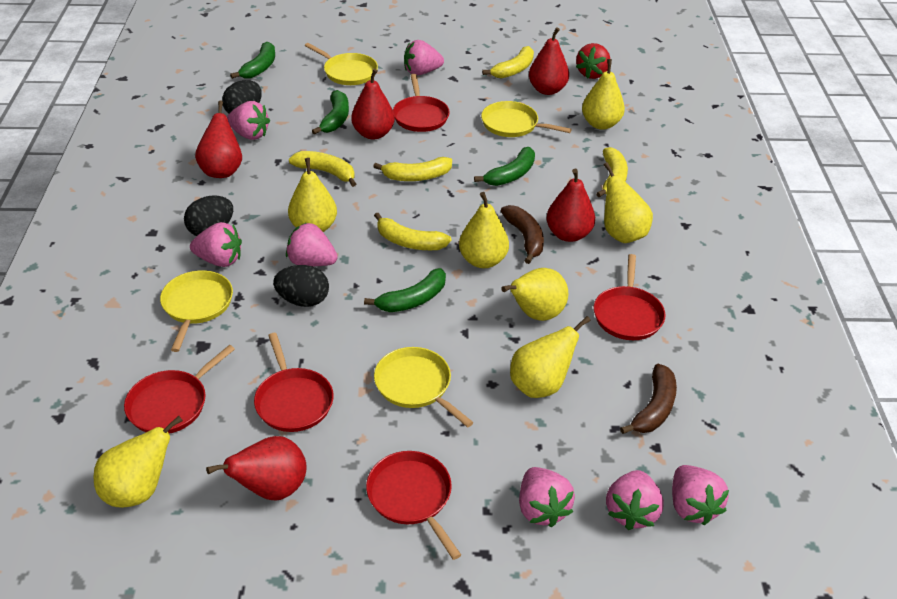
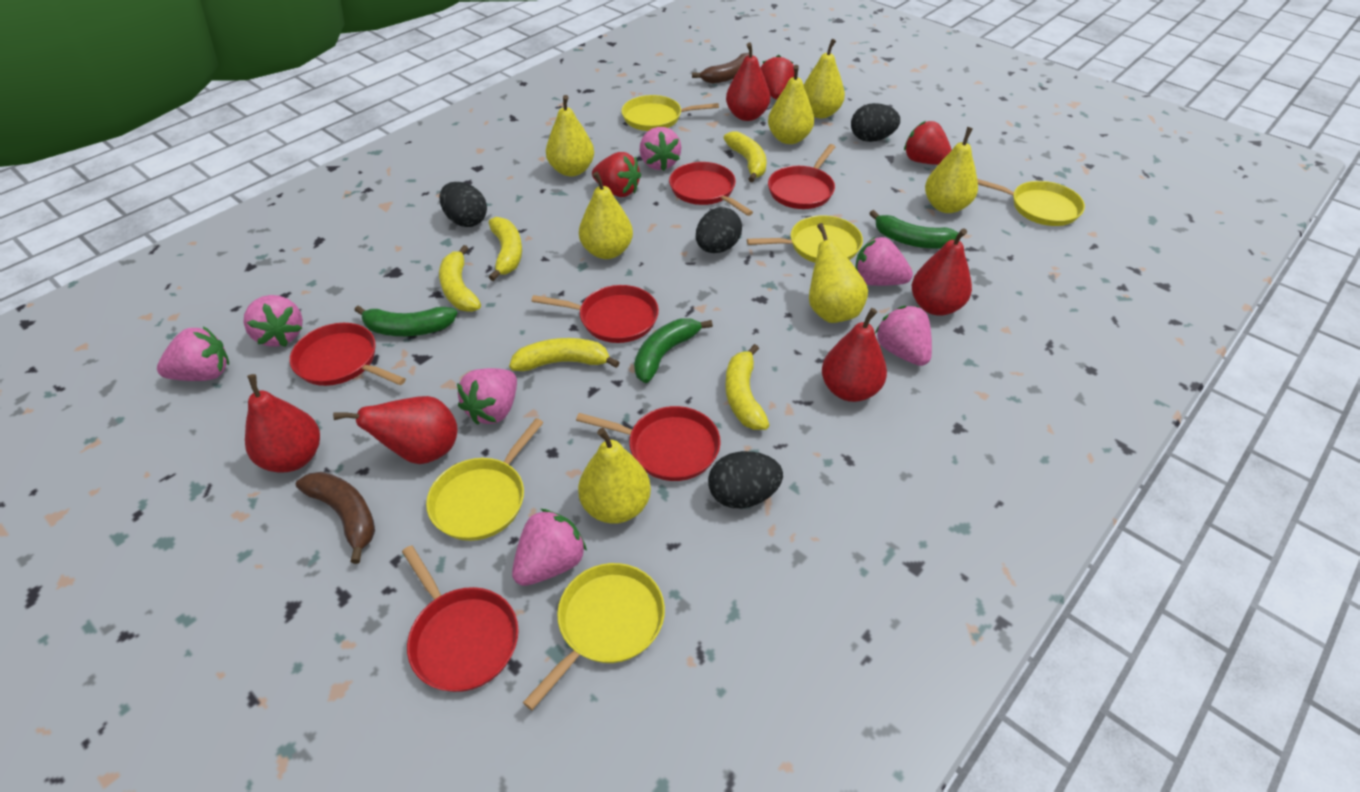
black egg: 3 -> 4
green banana: 4 -> 3
red pan: 5 -> 6
red strawberry: 1 -> 3
yellow pan: 4 -> 5

